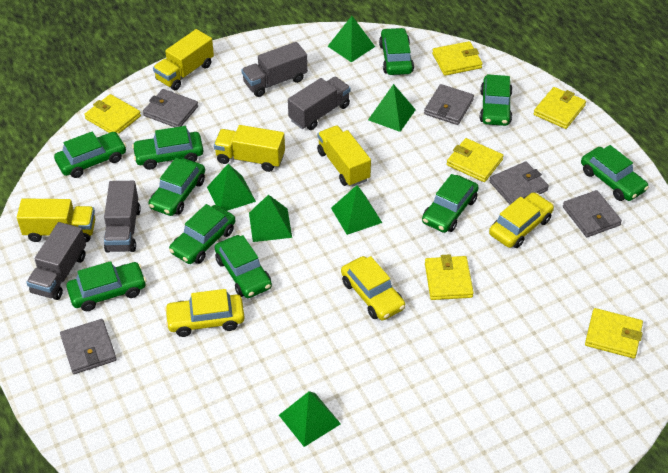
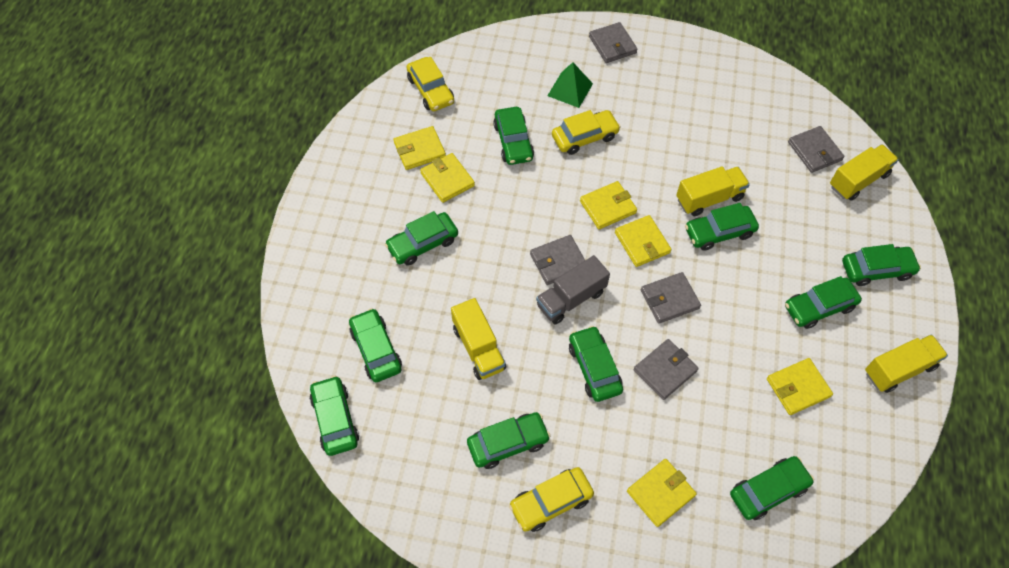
green pyramid: 6 -> 1
grey truck: 4 -> 1

